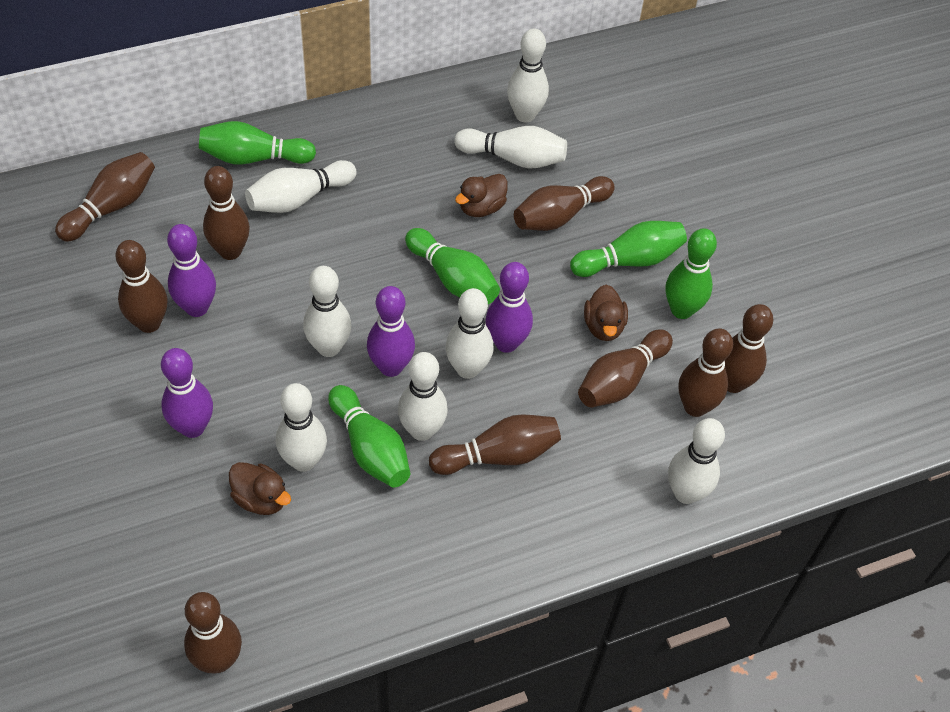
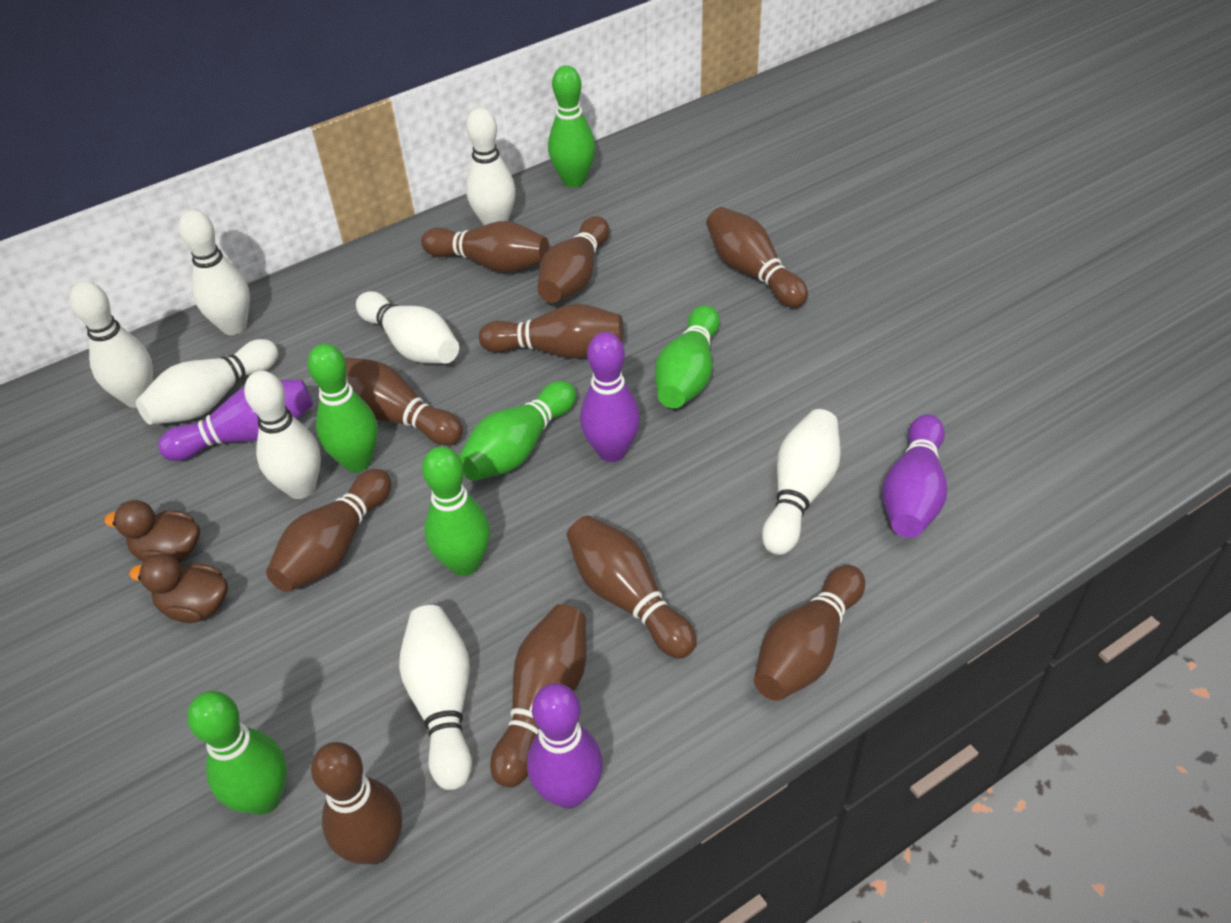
brown bowling pin: 9 -> 10
brown duck: 3 -> 2
green bowling pin: 5 -> 6

